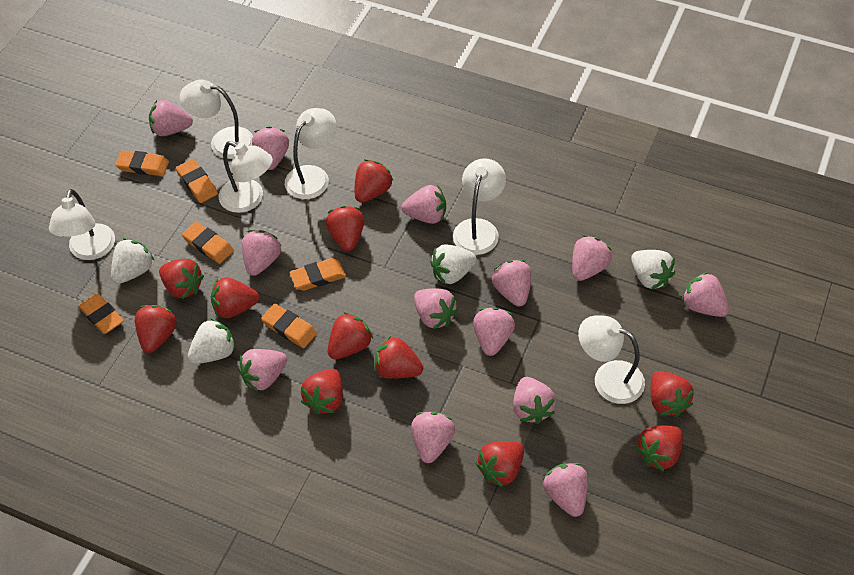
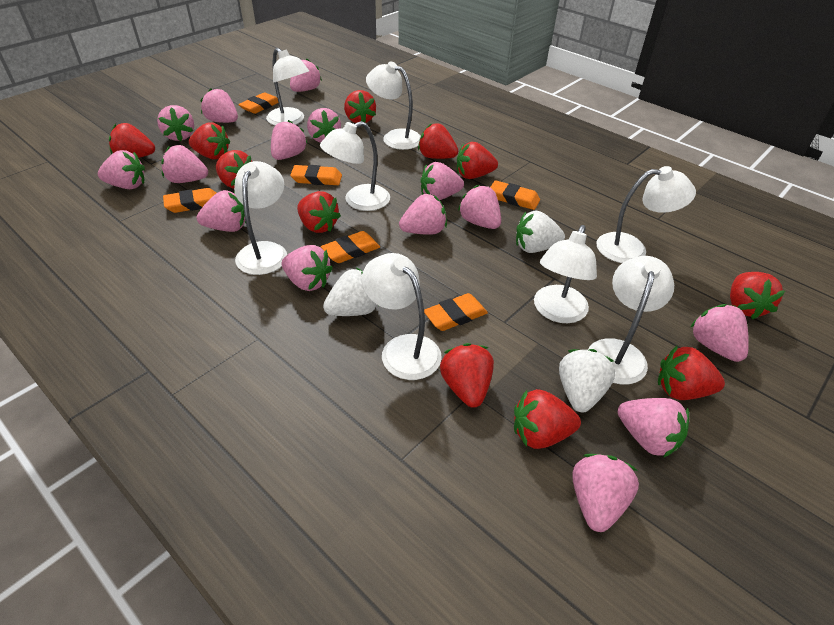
pink strawberry: 13 -> 15
white lamp: 6 -> 8
white strawberry: 4 -> 3

